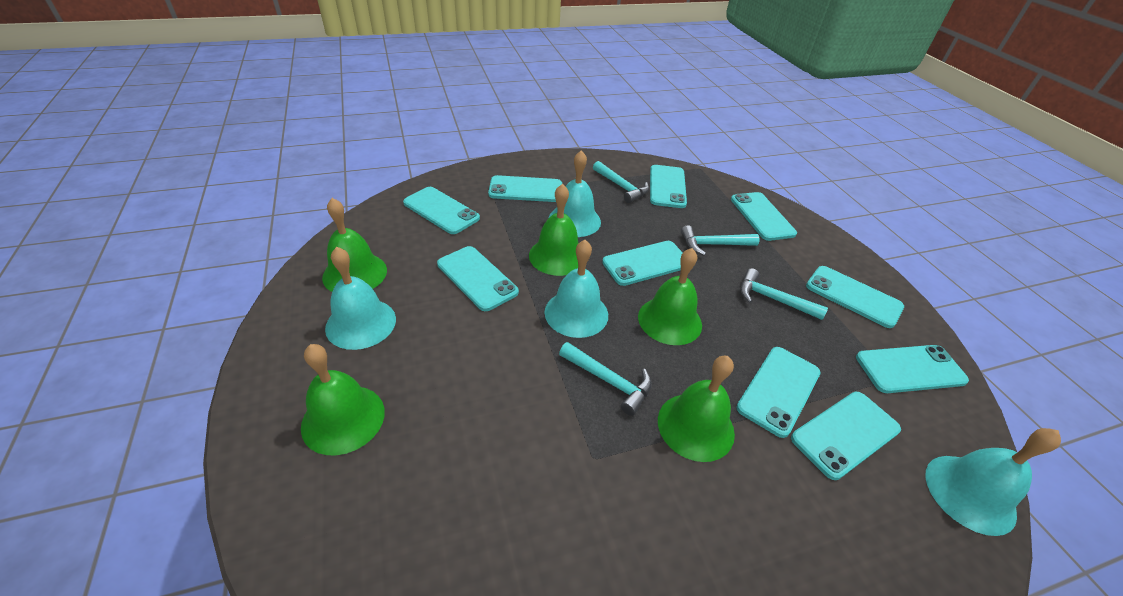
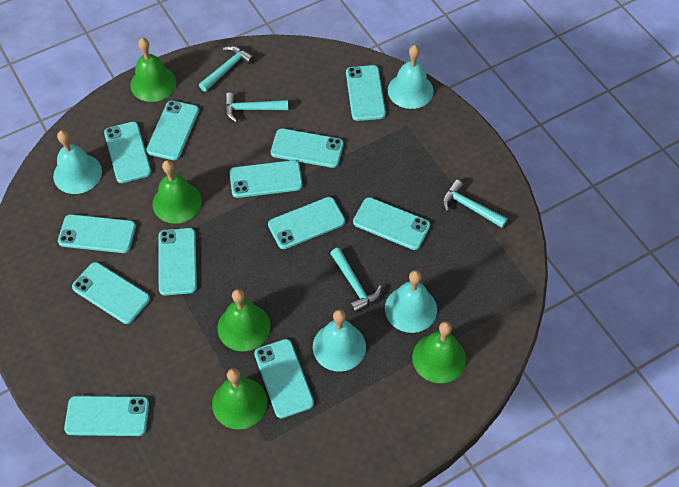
turquoise phone: 10 -> 12

